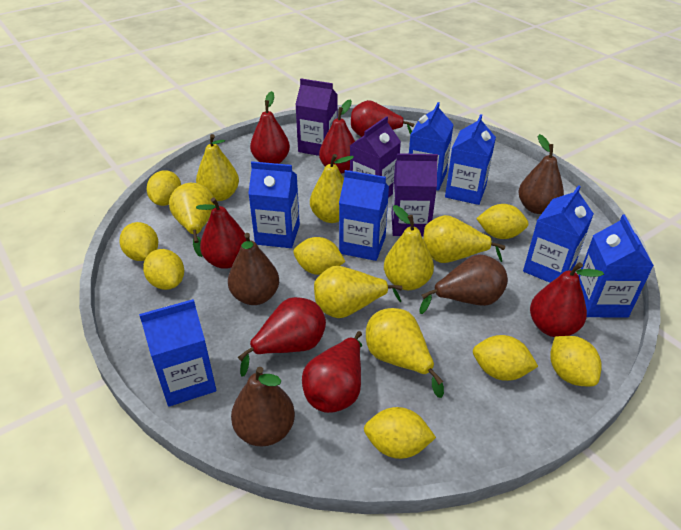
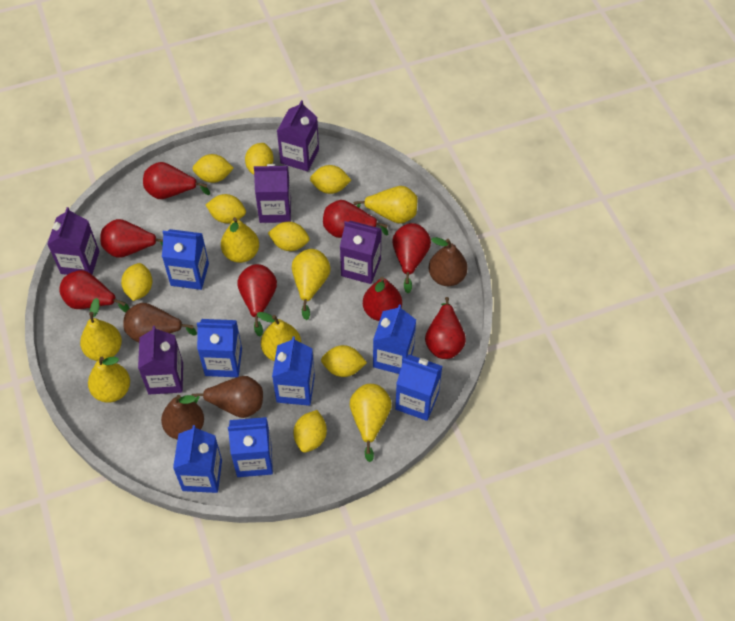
purple carton: 3 -> 5
red pear: 7 -> 8

